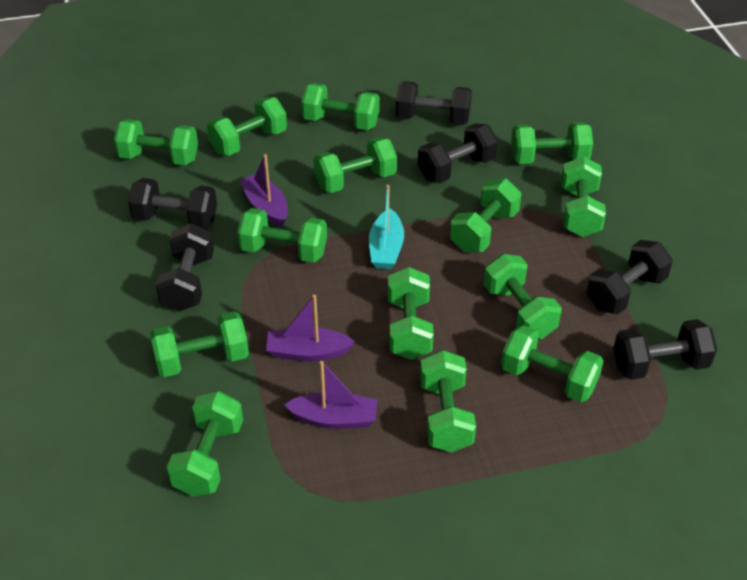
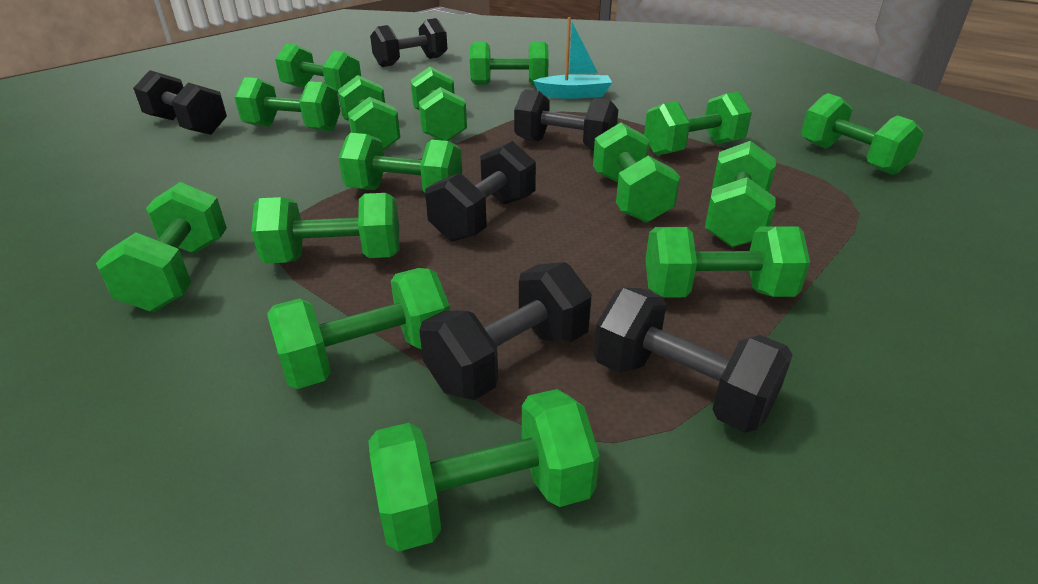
green dumbbell: 14 -> 15
purple boat: 3 -> 0

